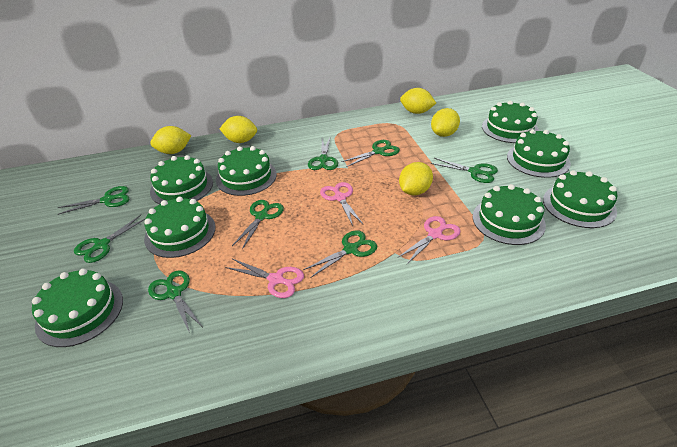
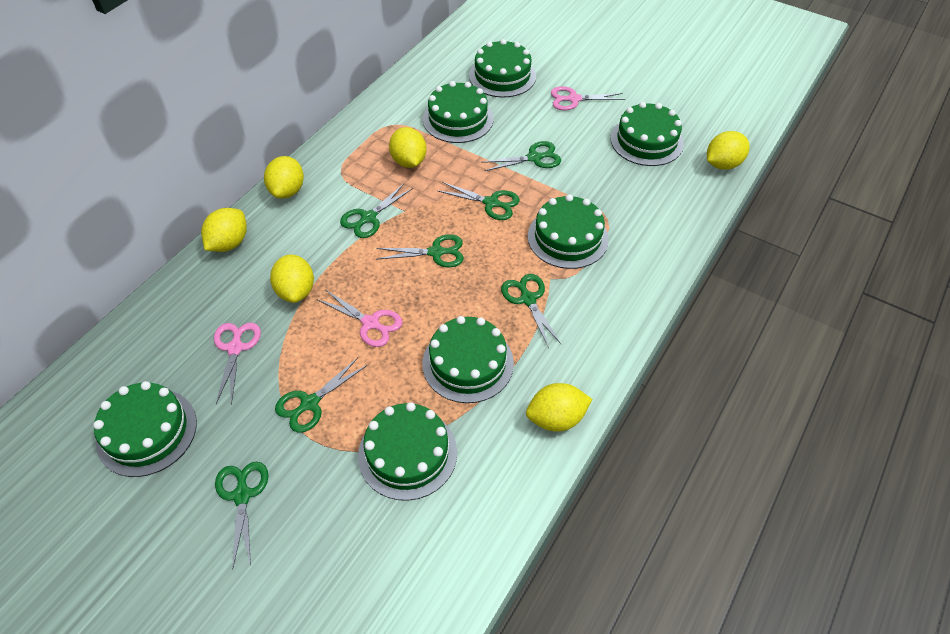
green cake: 8 -> 7
green scissors: 8 -> 7
yellow lemon: 5 -> 6

